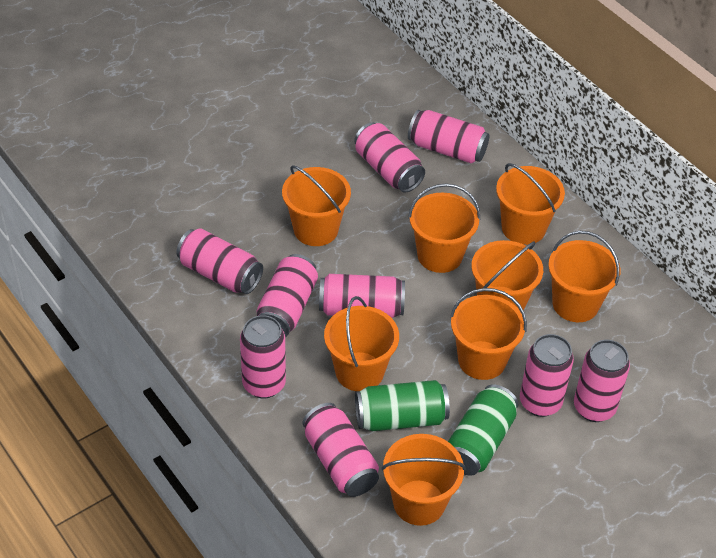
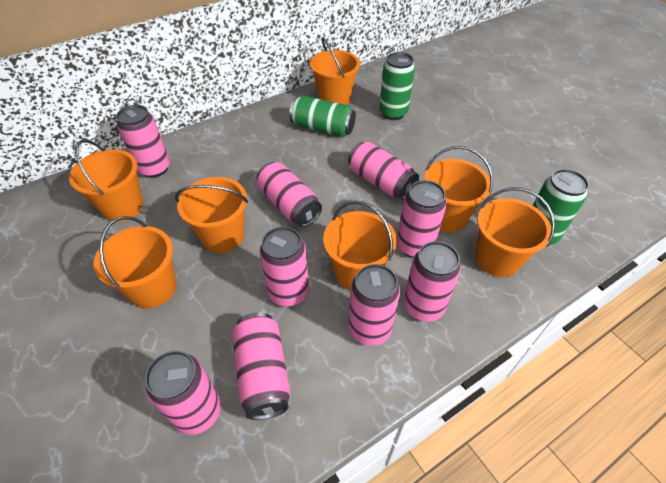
green can: 2 -> 3
orange bucket: 8 -> 7

